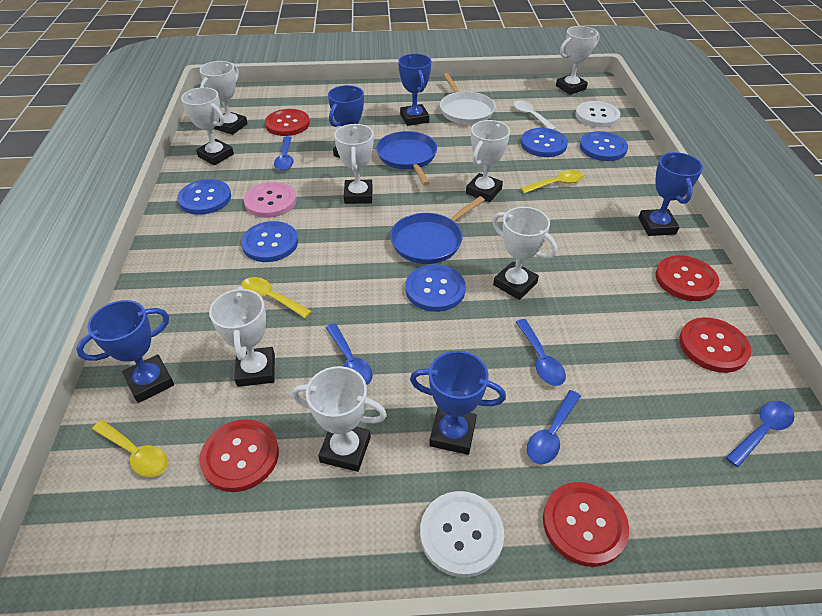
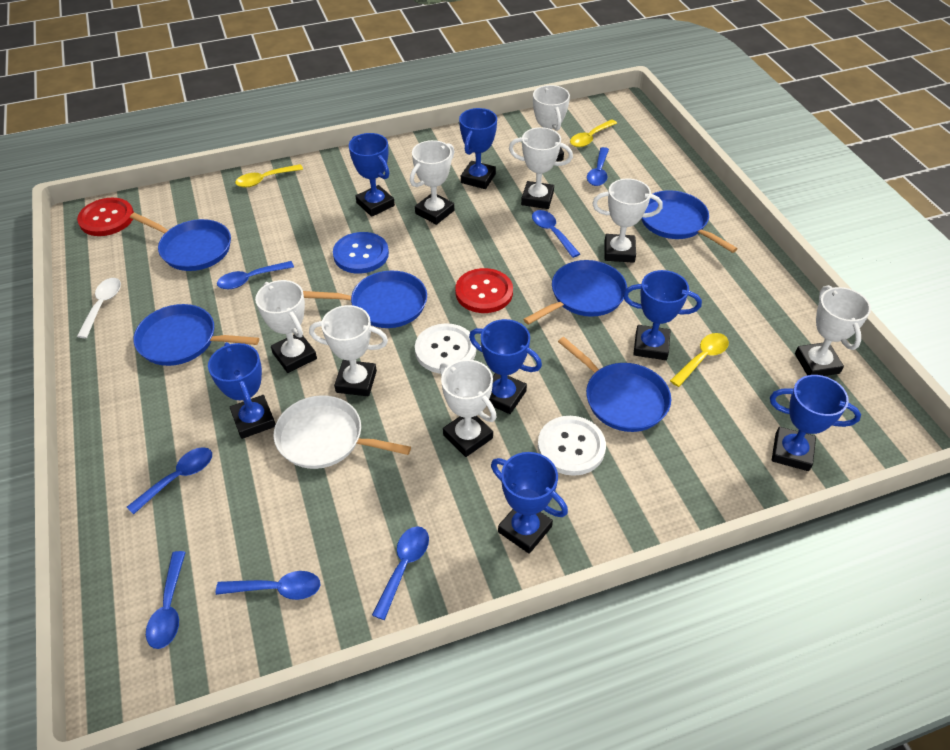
blue button: 5 -> 1
blue pan: 2 -> 6
blue spoon: 5 -> 7
blue trophy: 5 -> 7
pink button: 1 -> 0
red button: 5 -> 2

